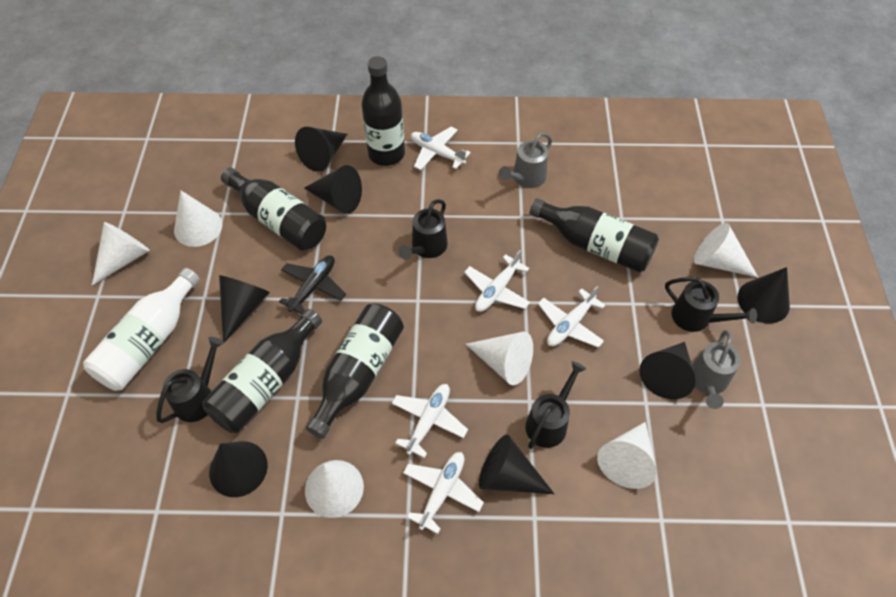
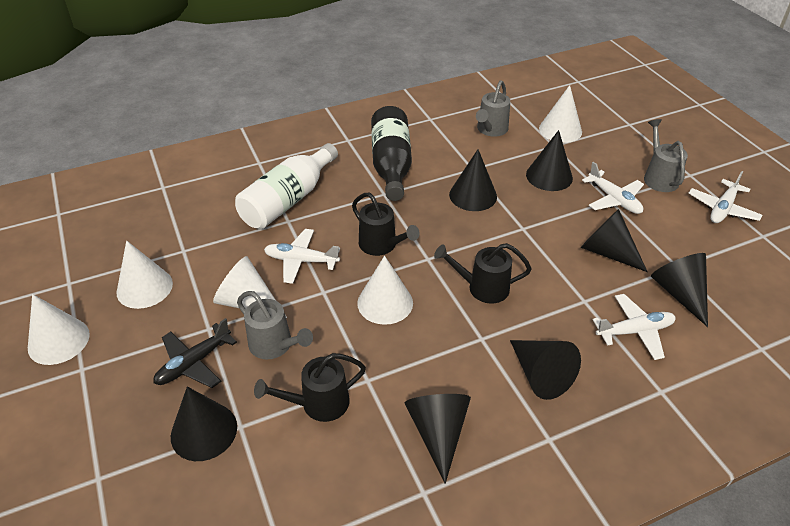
black bottle: 5 -> 1
black watering can: 4 -> 3
grey watering can: 2 -> 3
white cone: 6 -> 5
white plane: 5 -> 4

